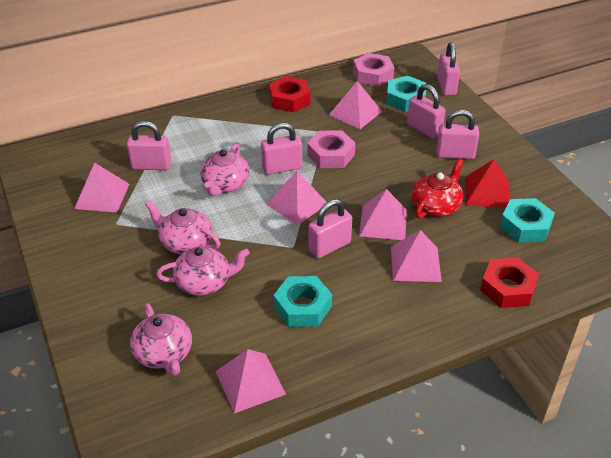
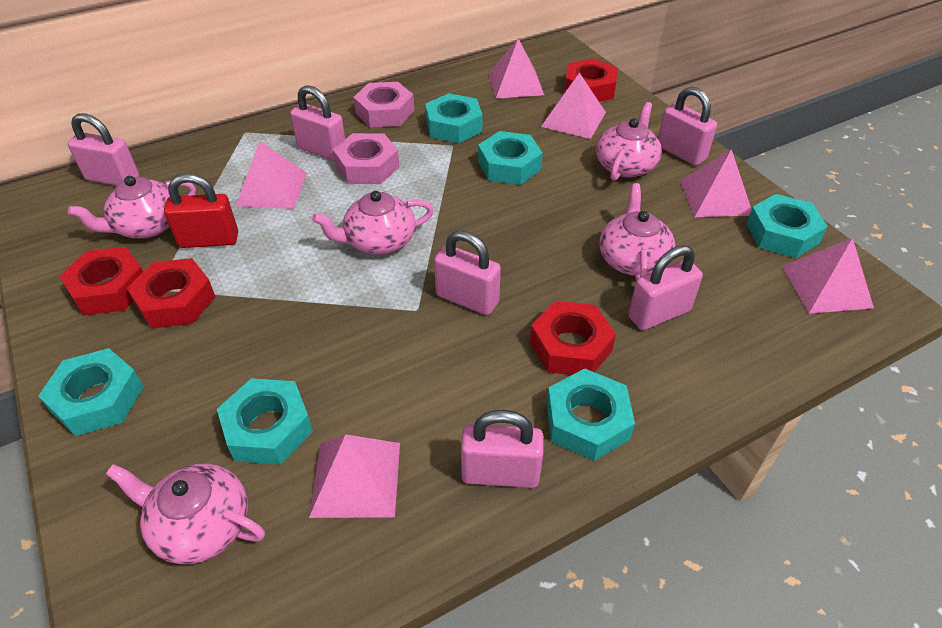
pink teapot: 4 -> 5
red nut: 2 -> 4
red padlock: 0 -> 1
red pyramid: 1 -> 0
red teapot: 1 -> 0
turquoise nut: 3 -> 6

